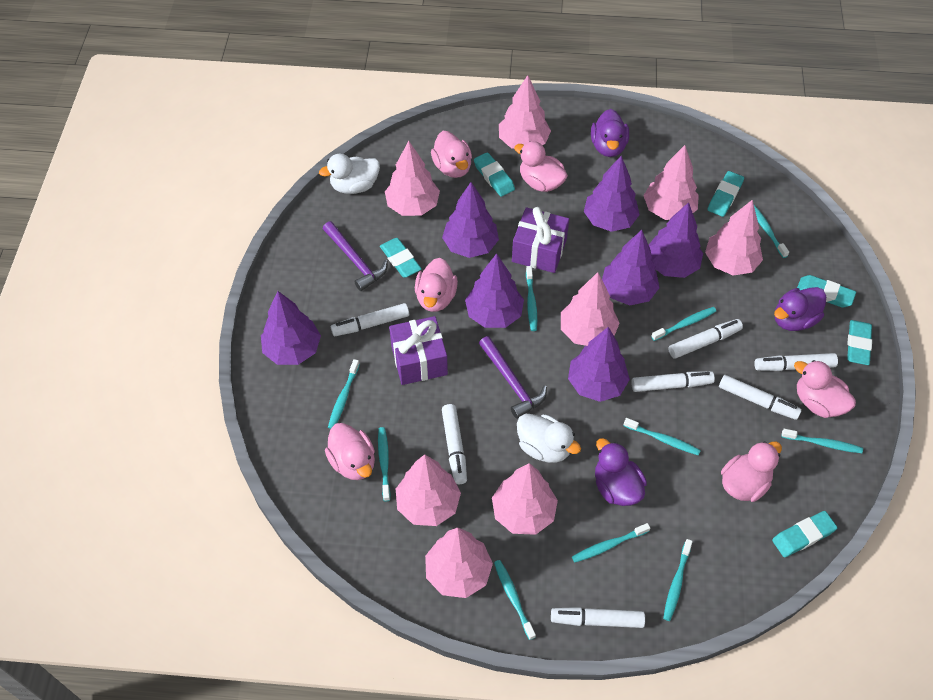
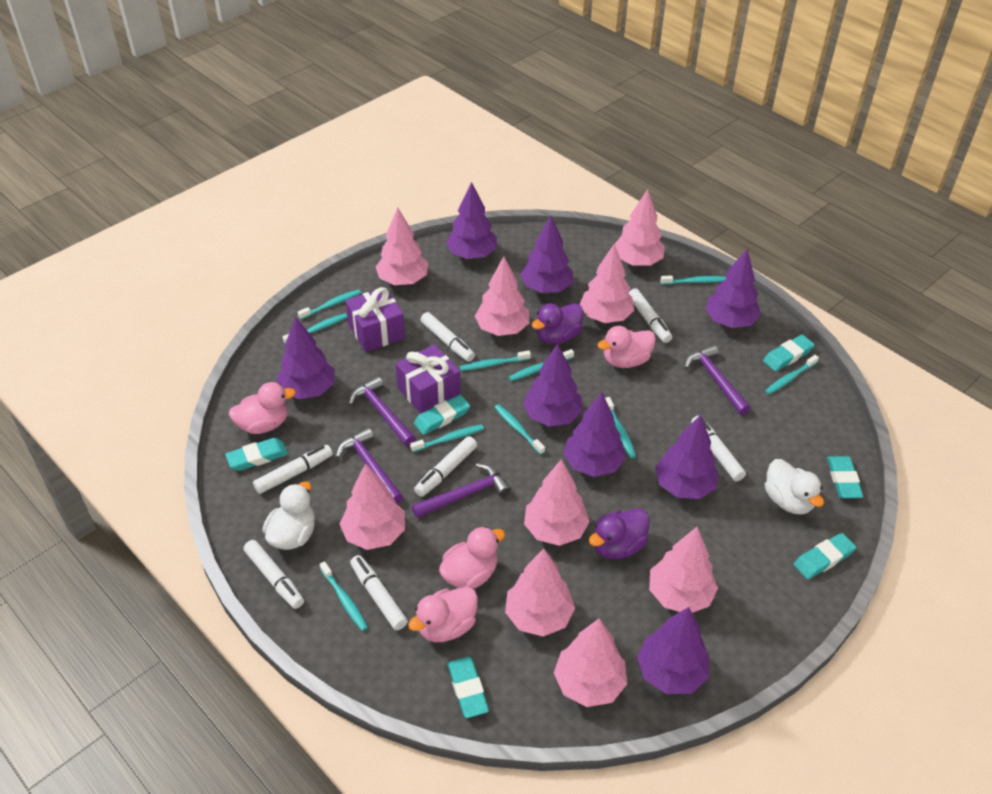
pink duck: 6 -> 4
pink tree: 8 -> 9
purple duck: 3 -> 2
purple hammer: 2 -> 4
purple tree: 7 -> 8

